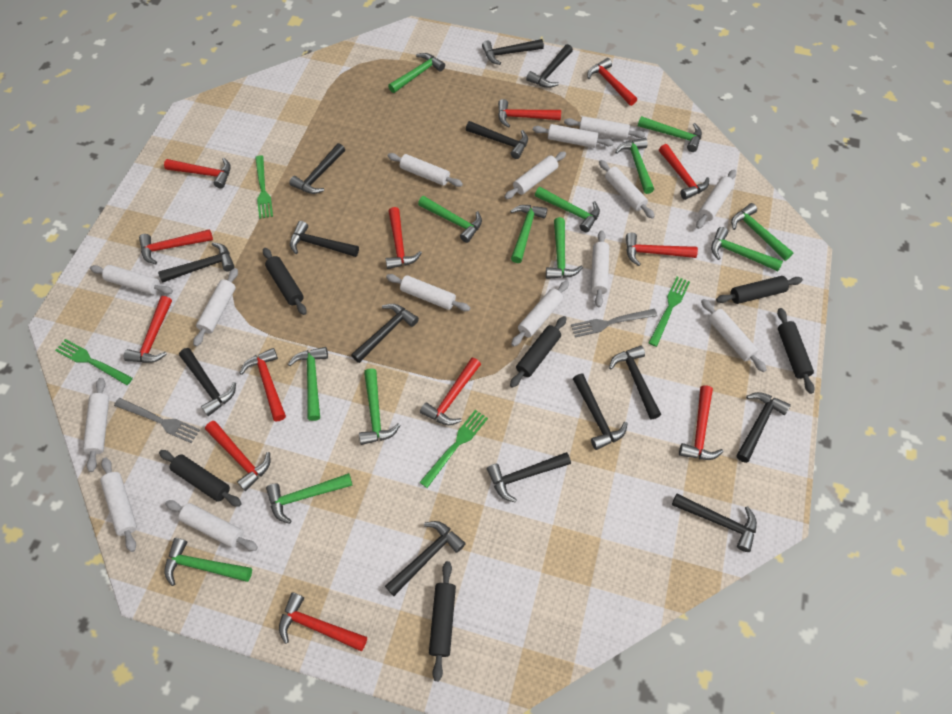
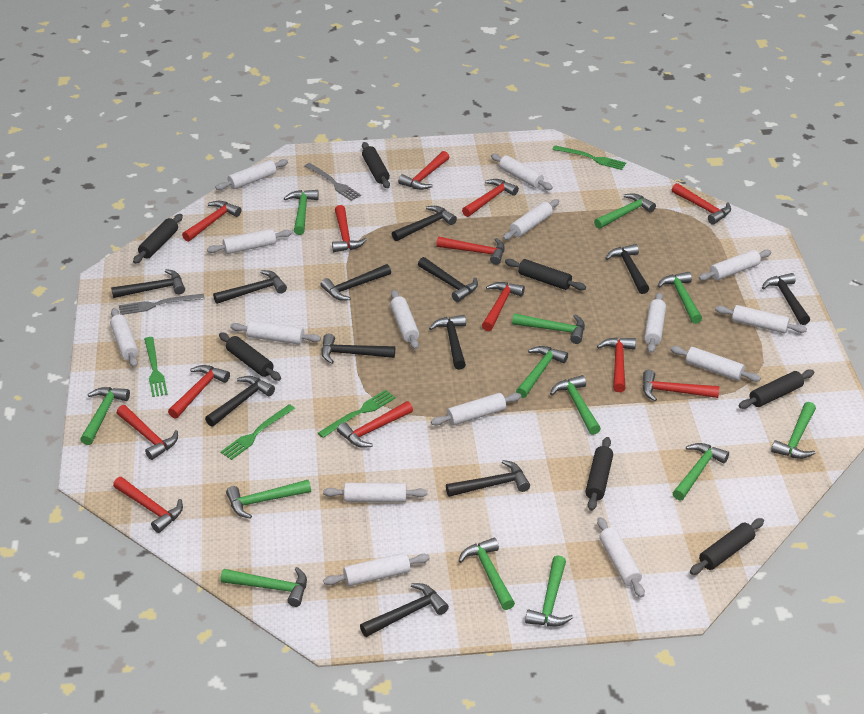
black hammer: 14 -> 12
black rolling pin: 6 -> 7

